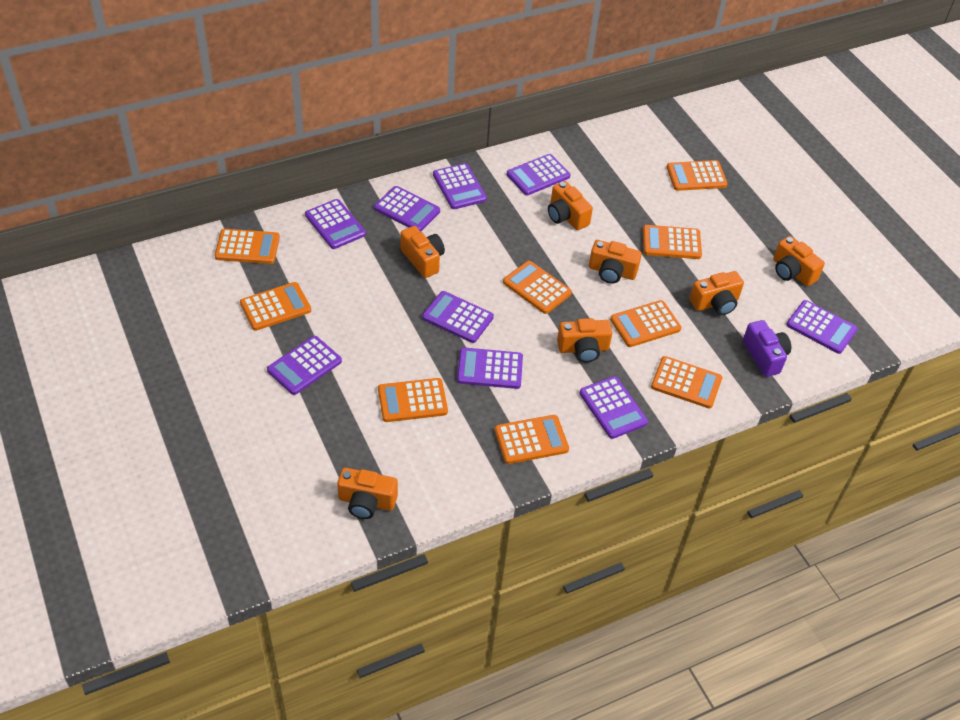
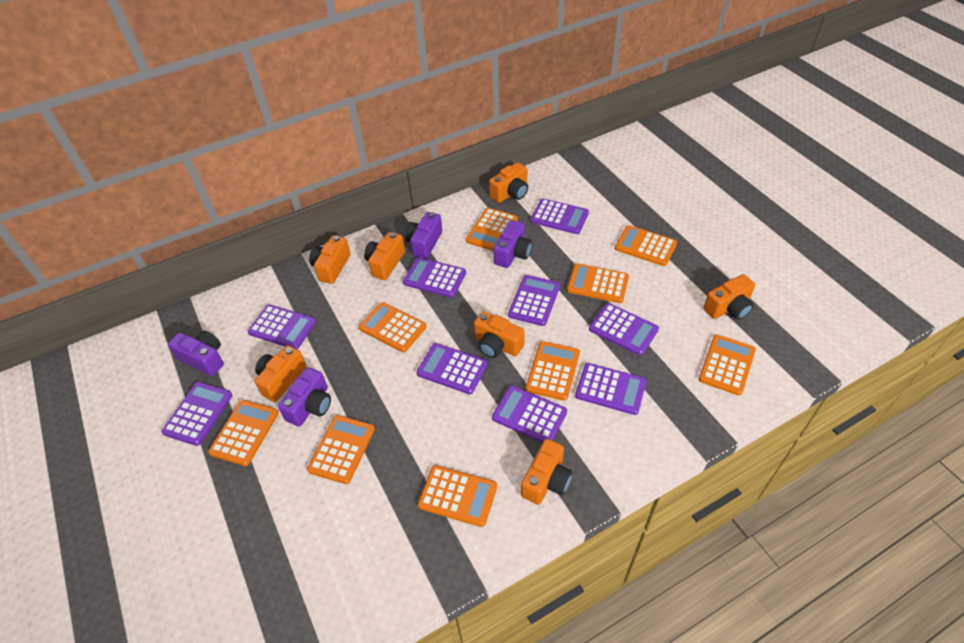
purple camera: 1 -> 4

